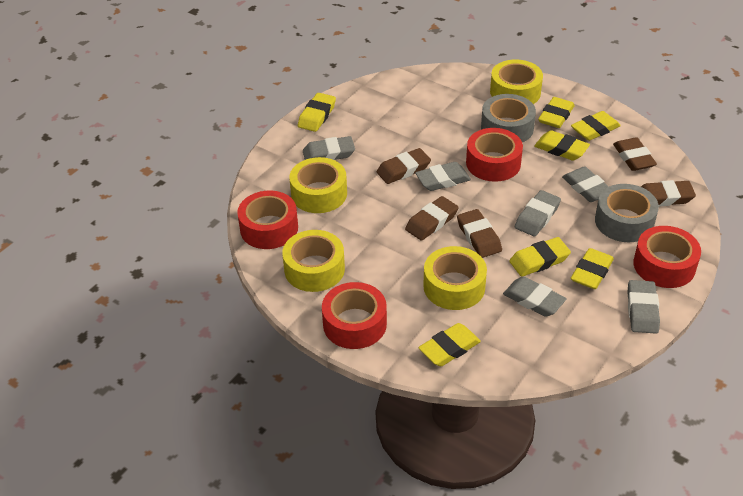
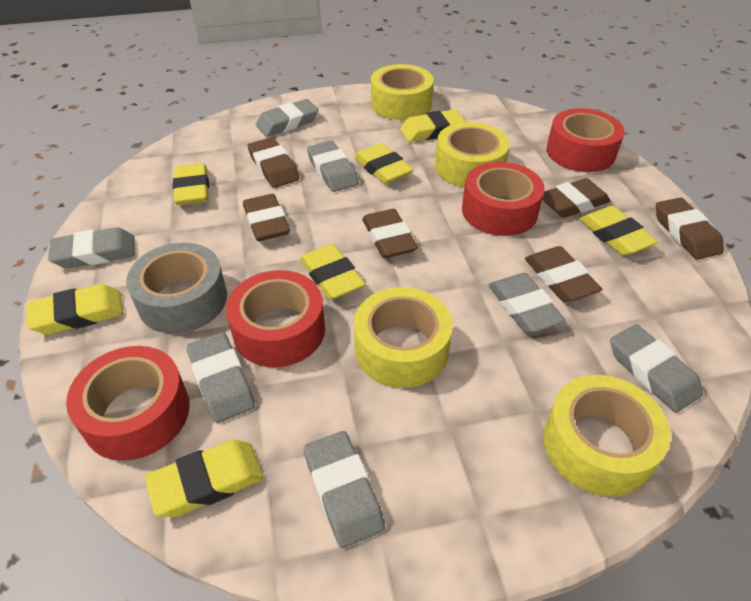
brown eraser: 5 -> 6
grey eraser: 6 -> 7
grey tape: 2 -> 1

